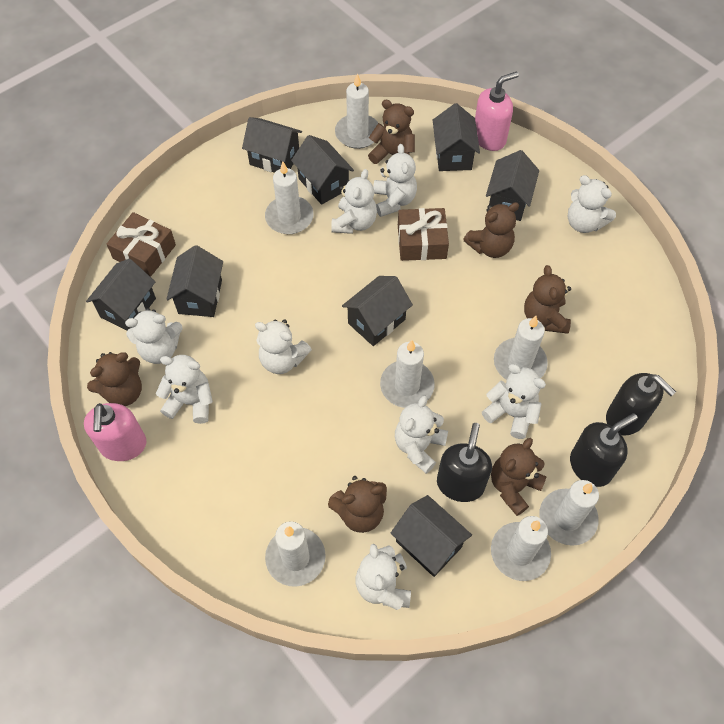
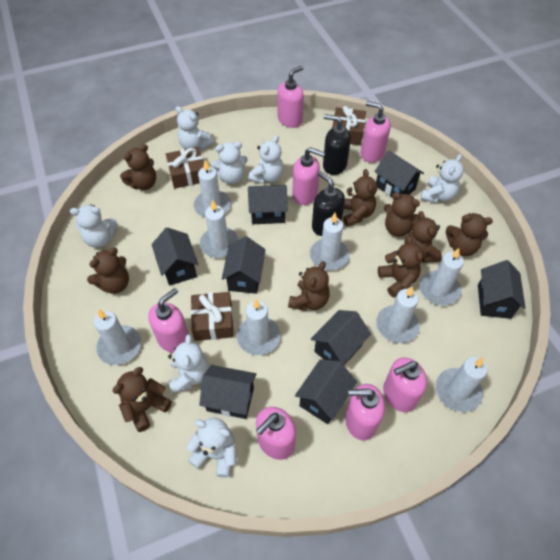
black soap dispenser: 3 -> 2
brown gift: 2 -> 3
brown teddy bear: 6 -> 9
pink soap dispenser: 2 -> 7
white candle: 7 -> 8
white teddy bear: 9 -> 7

